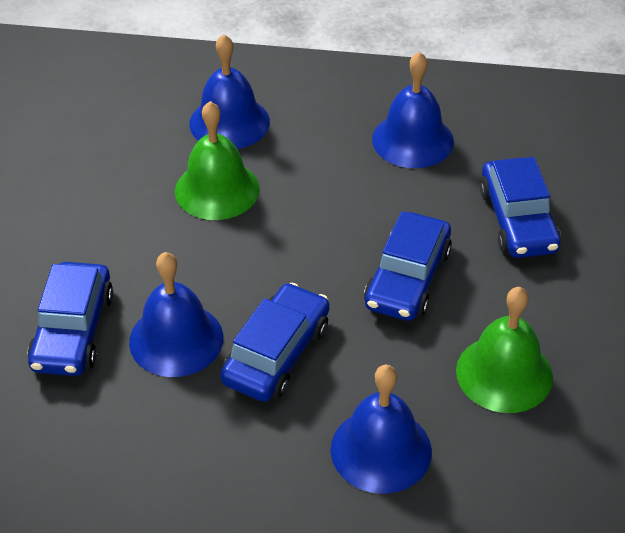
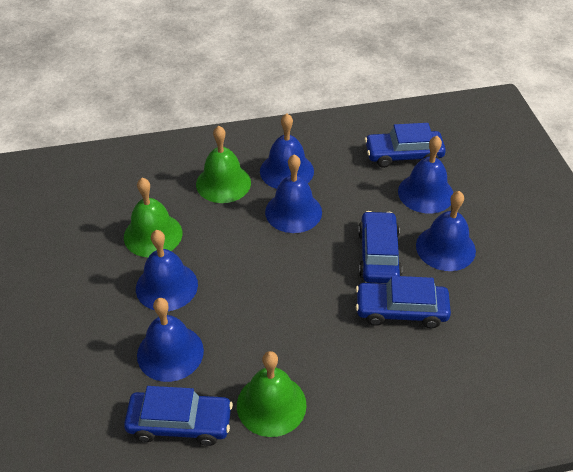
blue bell: 4 -> 6
green bell: 2 -> 3

